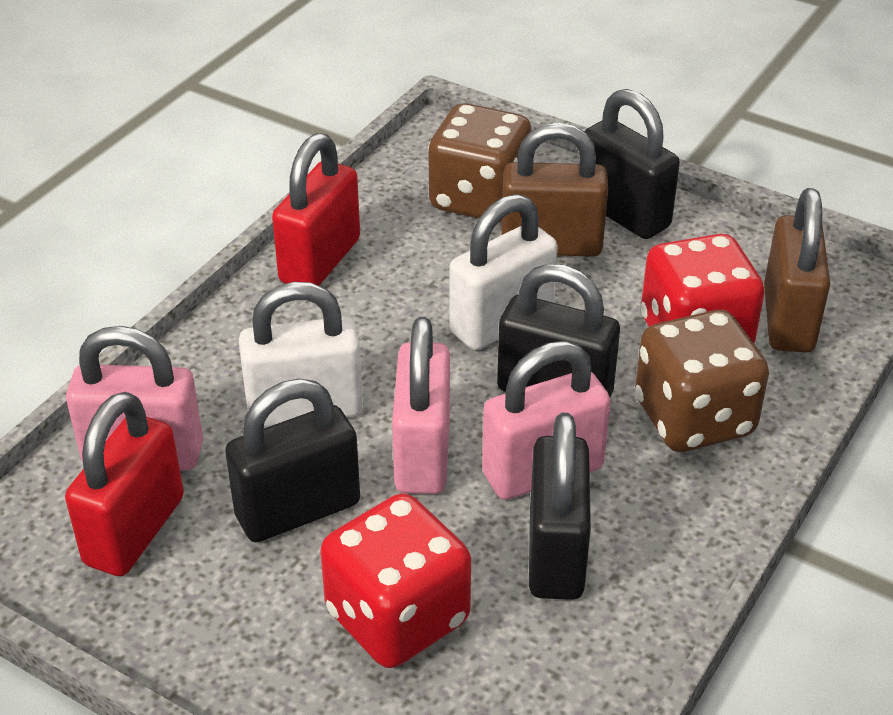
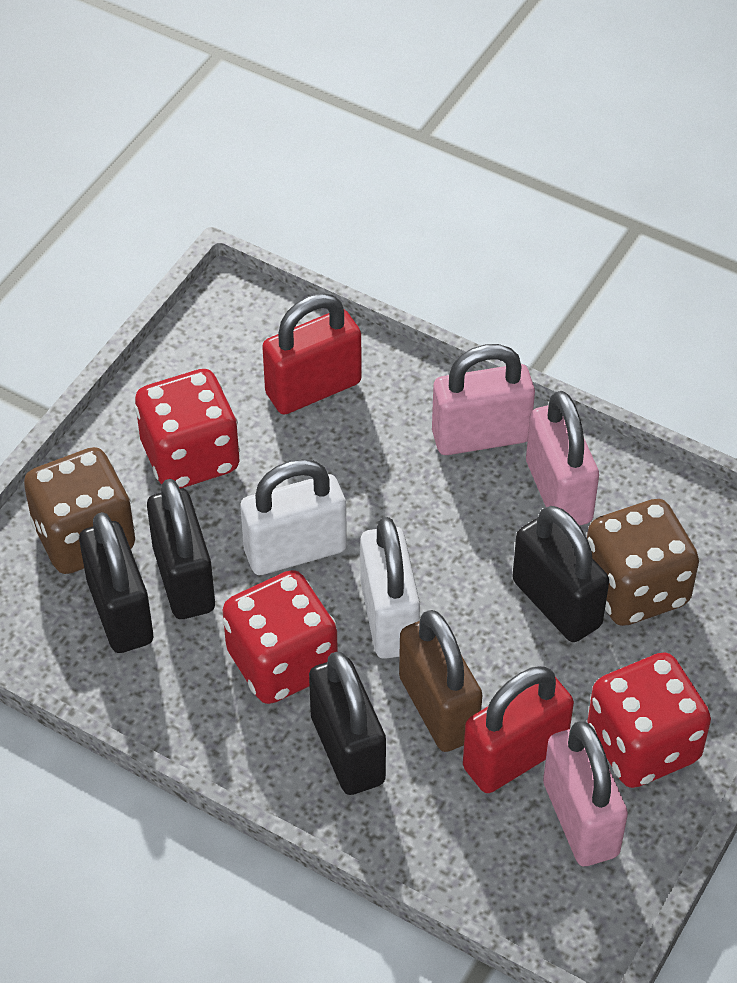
brown padlock: 2 -> 1
red dice: 2 -> 3

